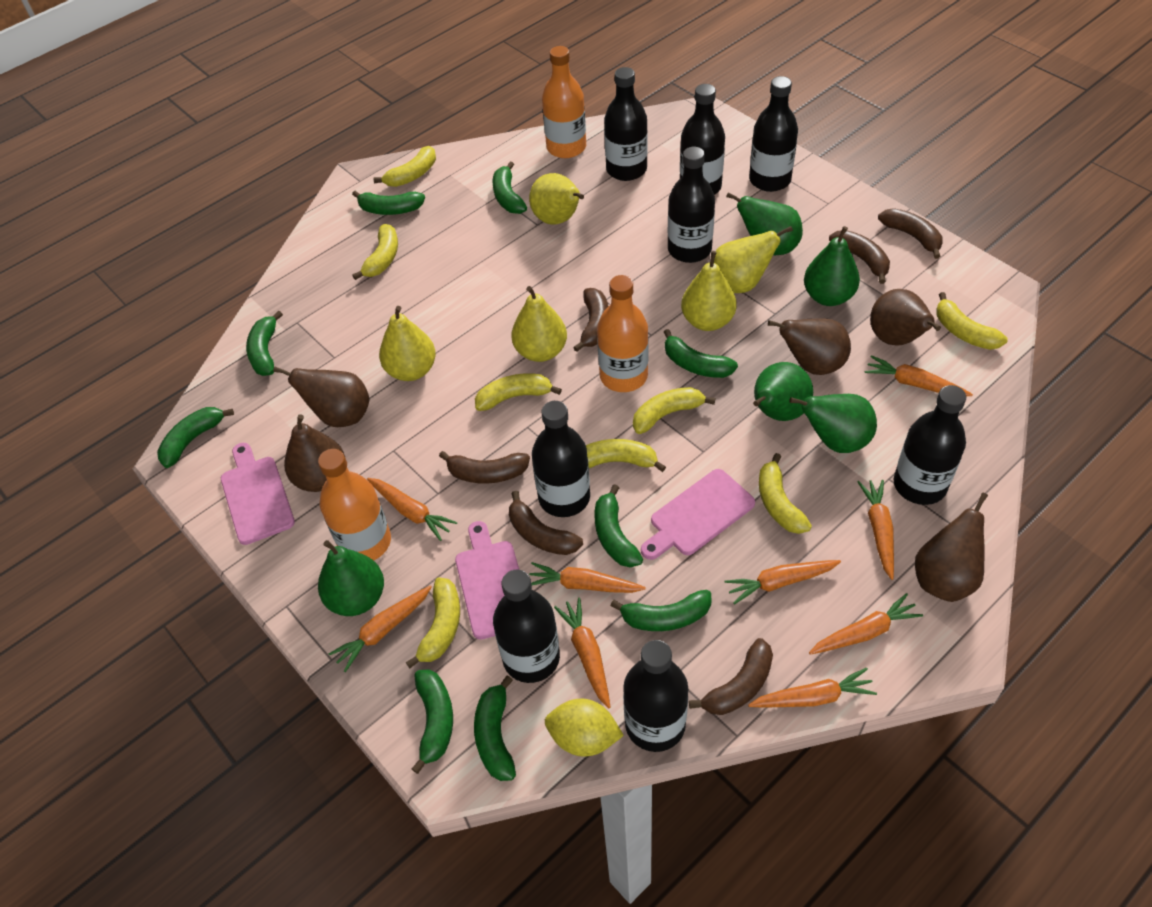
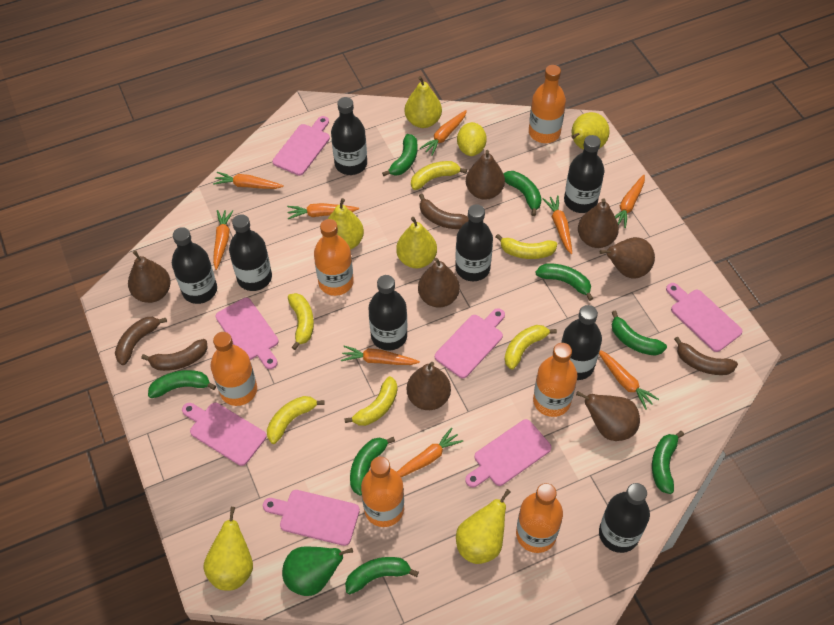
brown banana: 6 -> 4
brown pear: 5 -> 7
green banana: 9 -> 8
green pear: 5 -> 1
orange bottle: 3 -> 6
pink cutting board: 3 -> 7
yellow banana: 8 -> 6
yellow pear: 5 -> 6

